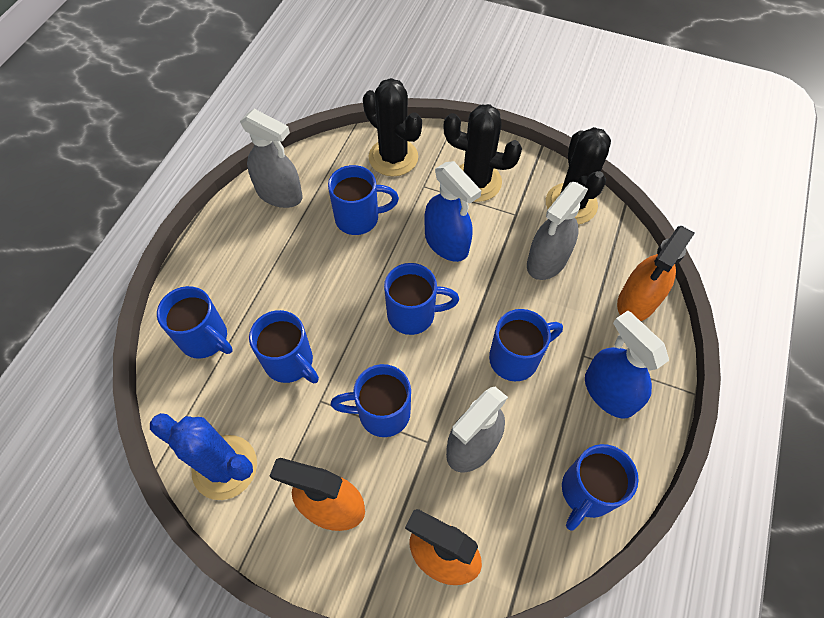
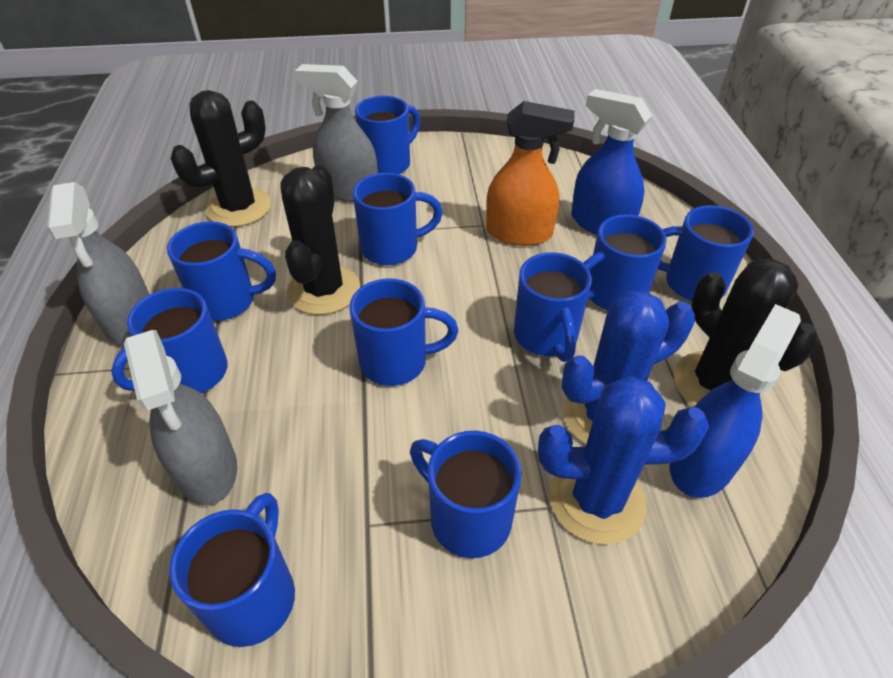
blue cactus: 1 -> 2
blue mug: 7 -> 10
orange spray bottle: 3 -> 1

